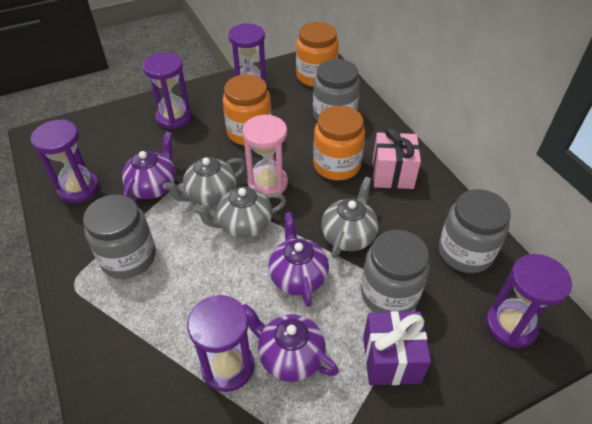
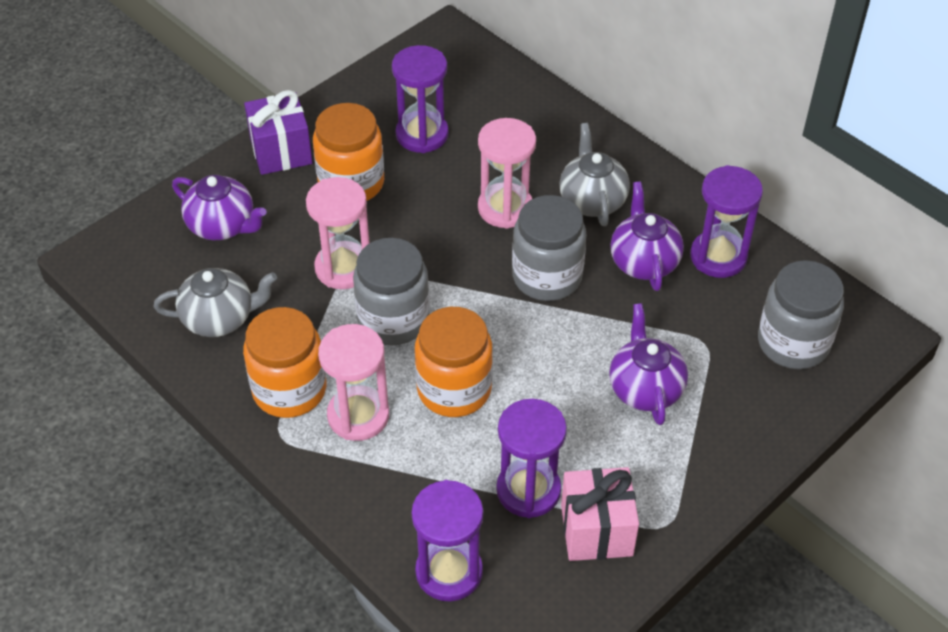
grey jar: 4 -> 3
grey teapot: 3 -> 2
pink hourglass: 1 -> 3
purple hourglass: 5 -> 4

